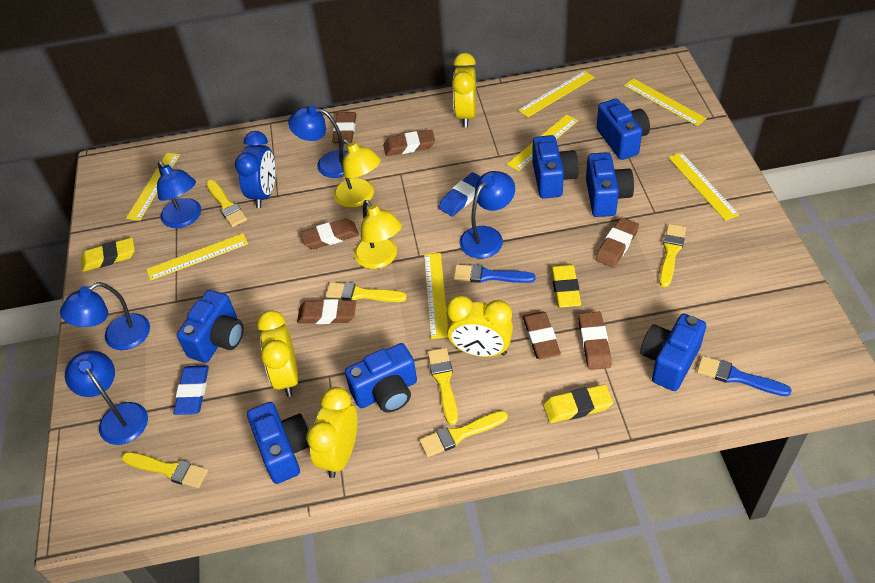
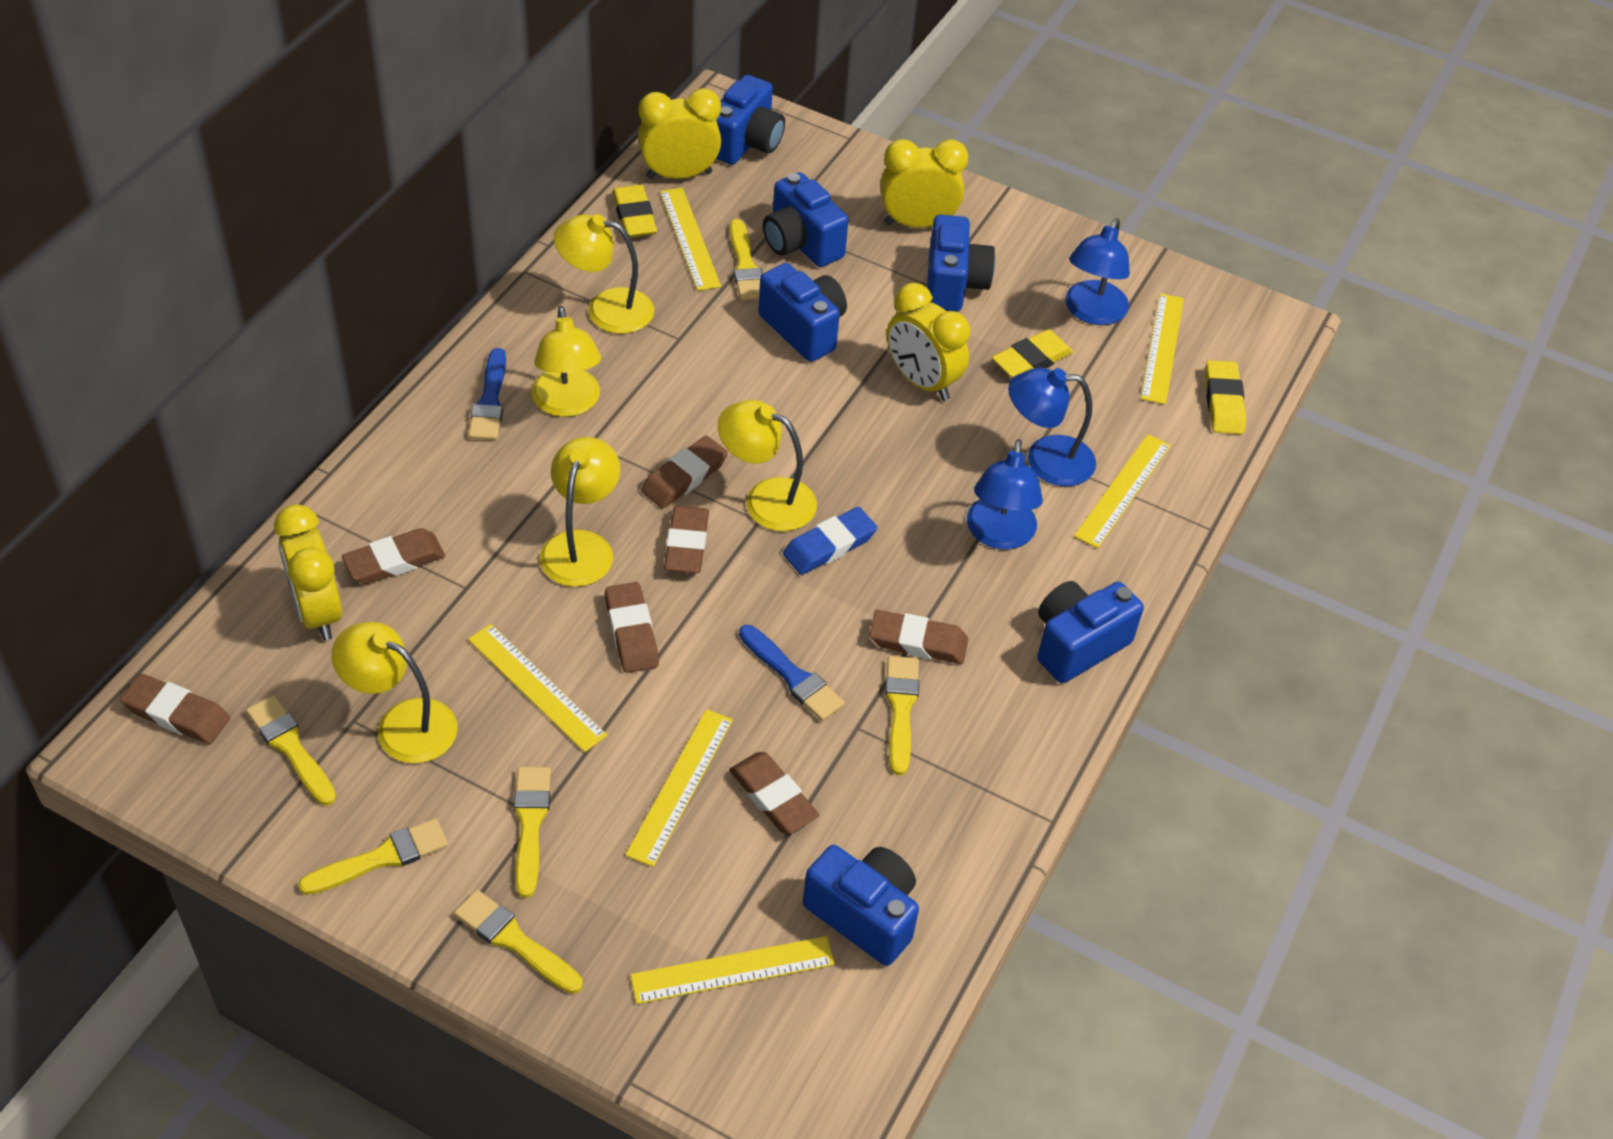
blue camera: 7 -> 6
blue clock: 1 -> 0
blue eraser: 2 -> 1
blue lamp: 5 -> 3
yellow lamp: 2 -> 5
yellow ruler: 7 -> 6

